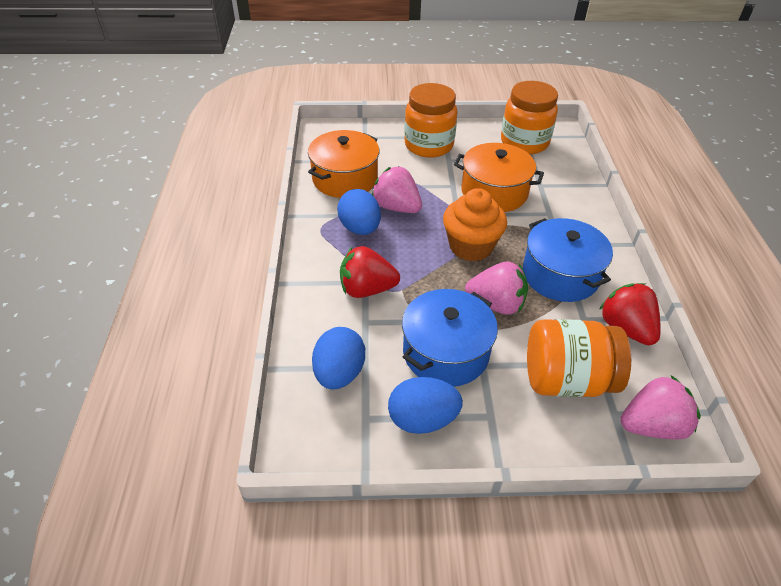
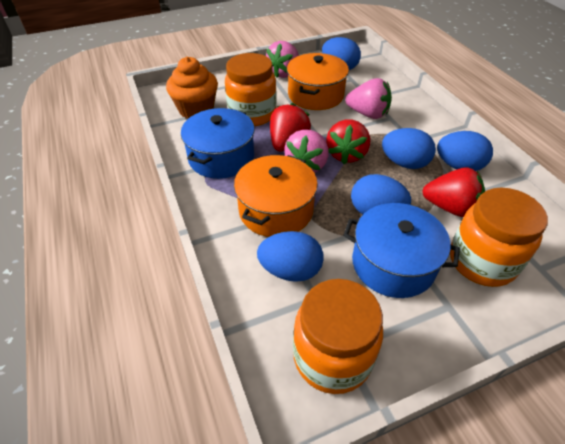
blue egg: 3 -> 5
red strawberry: 2 -> 3

